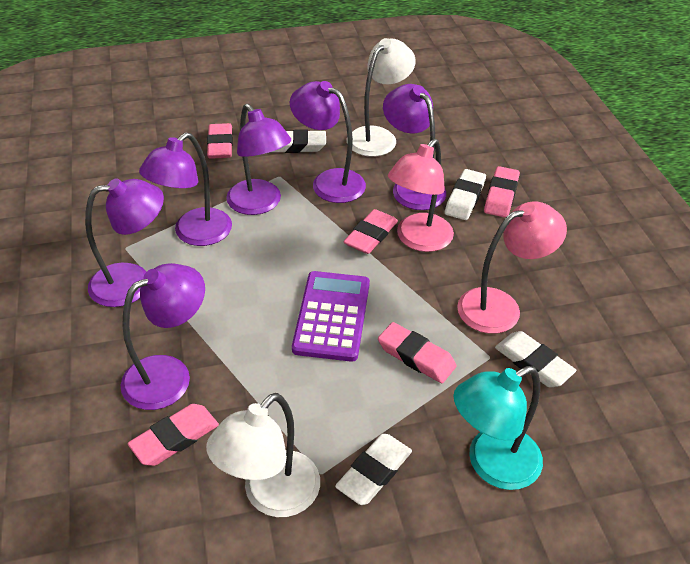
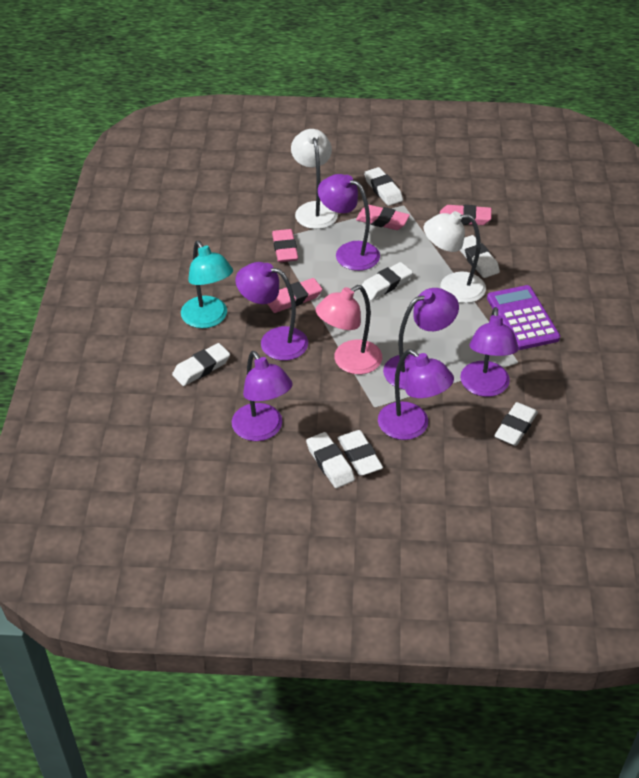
pink eraser: 5 -> 4
pink lamp: 2 -> 1
white eraser: 4 -> 7

